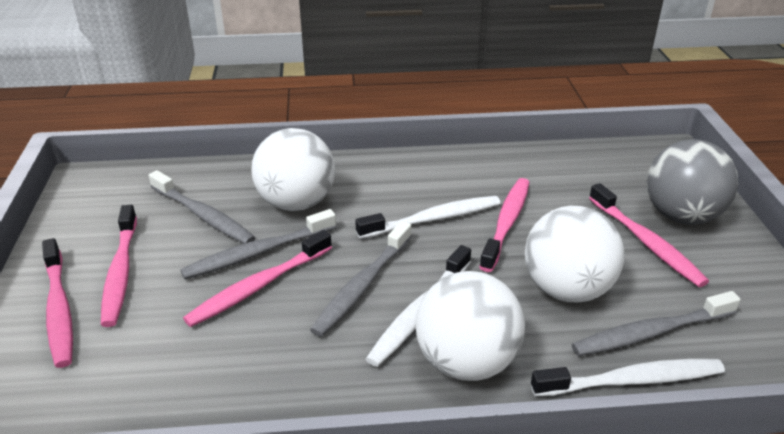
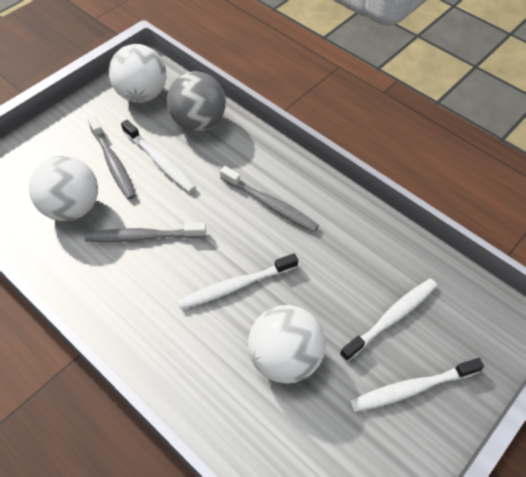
grey toothbrush: 4 -> 3
pink toothbrush: 5 -> 0
white toothbrush: 3 -> 4

